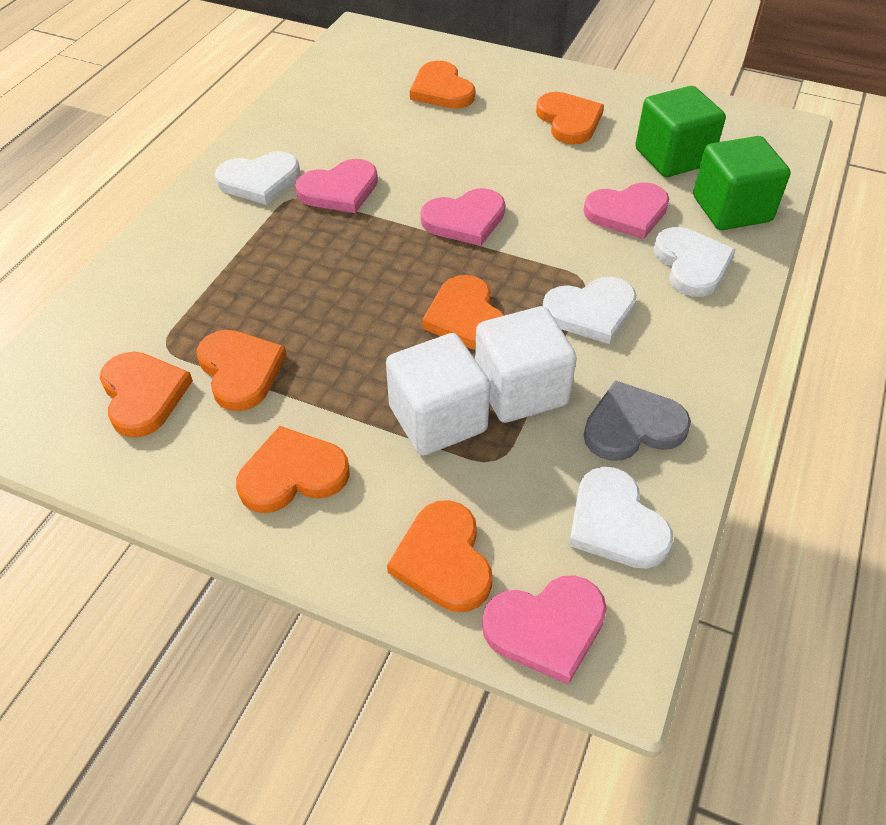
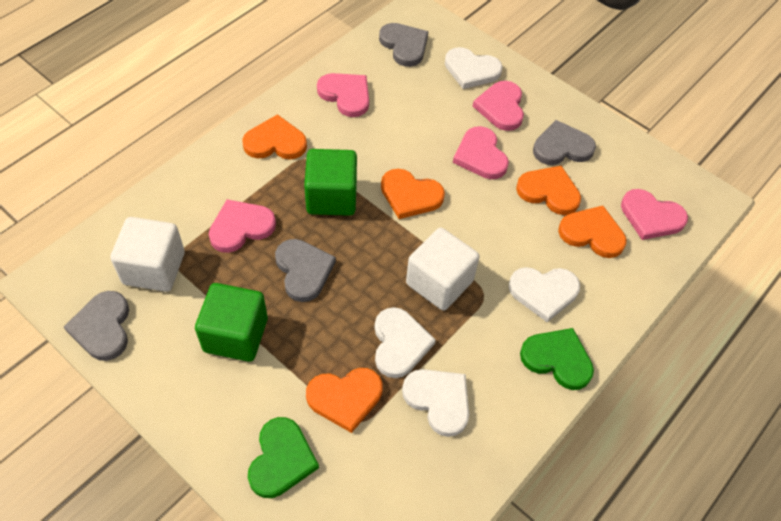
green heart: 0 -> 2
grey heart: 1 -> 4
orange heart: 7 -> 5
pink heart: 4 -> 5

